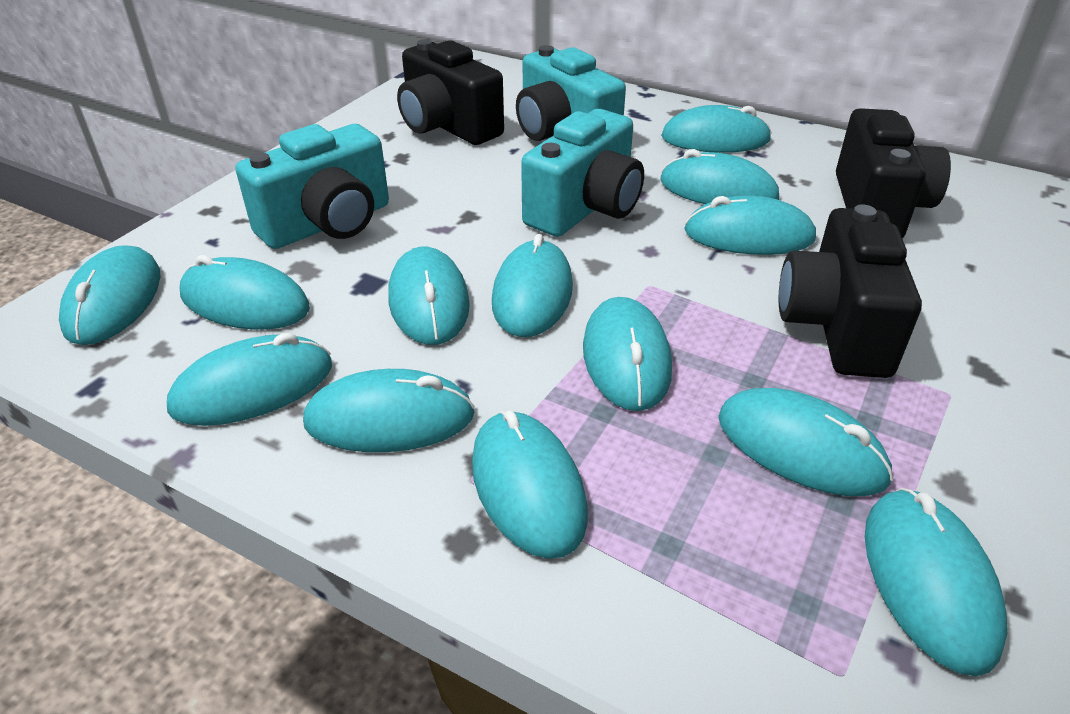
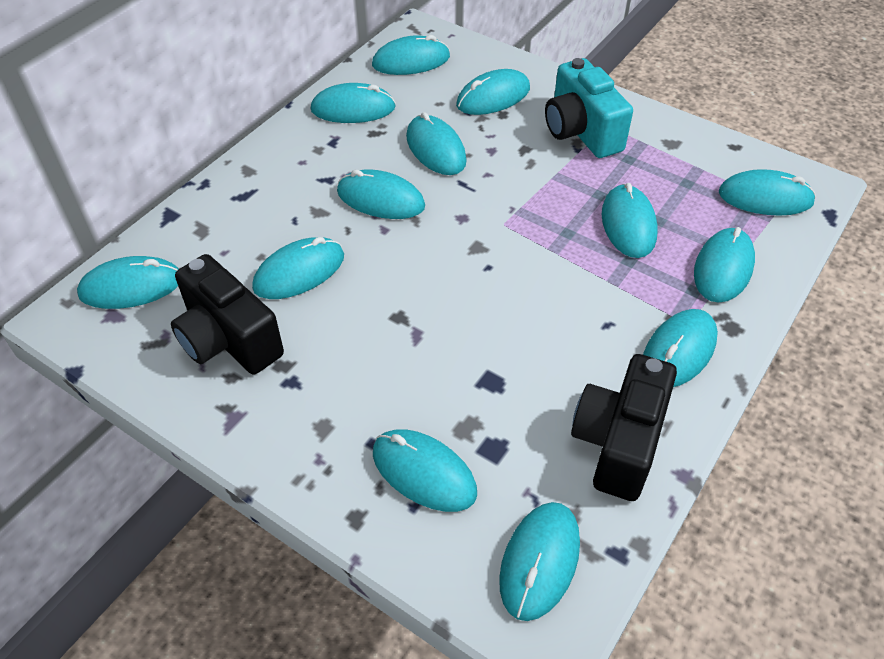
black camera: 3 -> 2
turquoise camera: 3 -> 1

